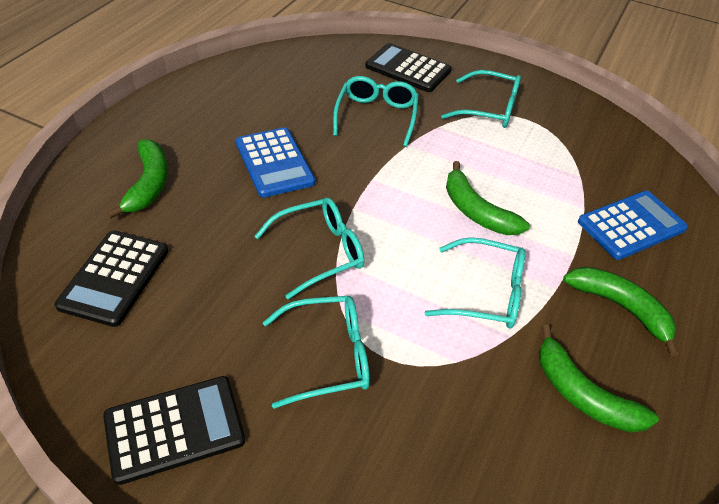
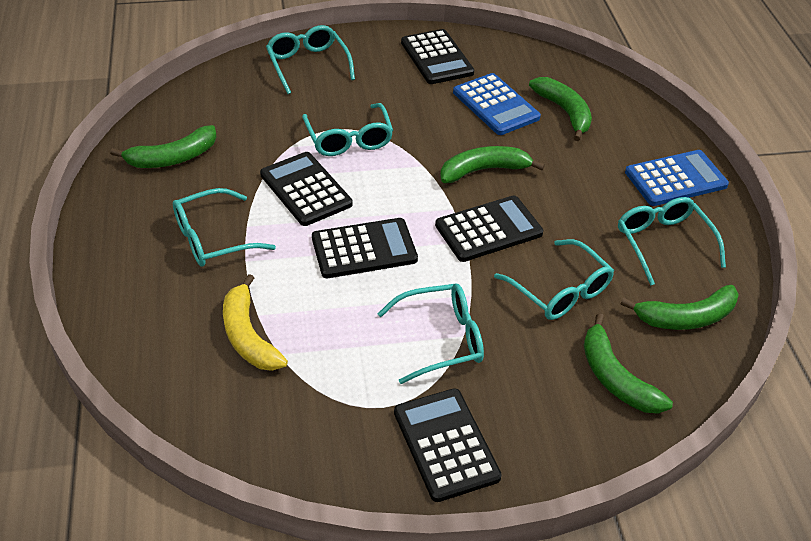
black calculator: 3 -> 5
green banana: 4 -> 5
turquoise glasses: 5 -> 6
yellow banana: 0 -> 1

